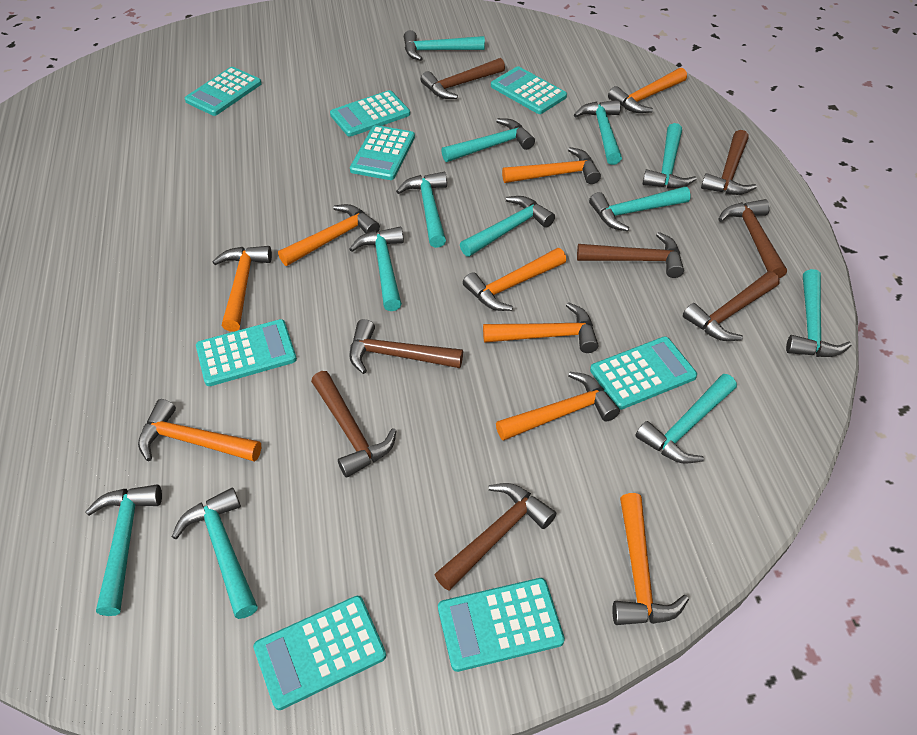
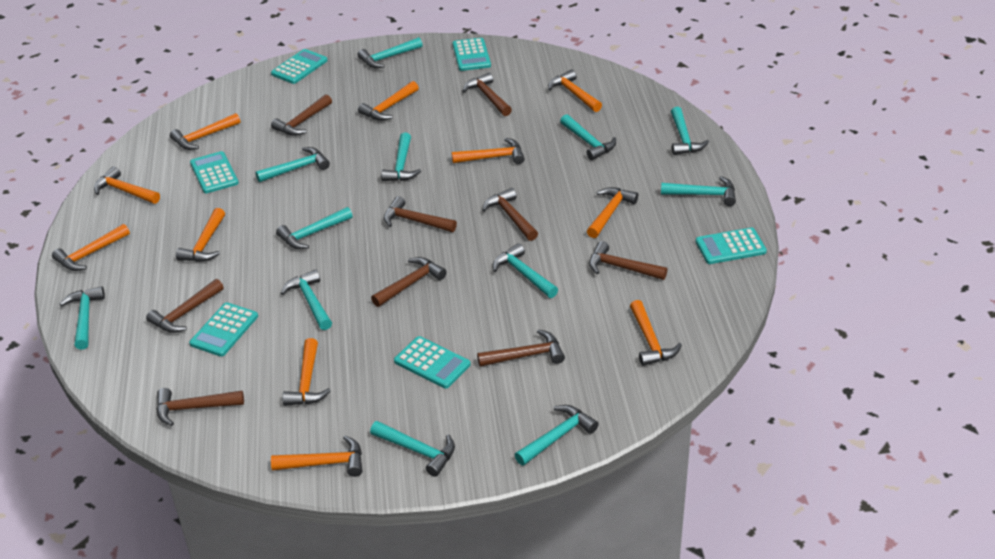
brown hammer: 8 -> 9
orange hammer: 9 -> 11
turquoise calculator: 8 -> 6

